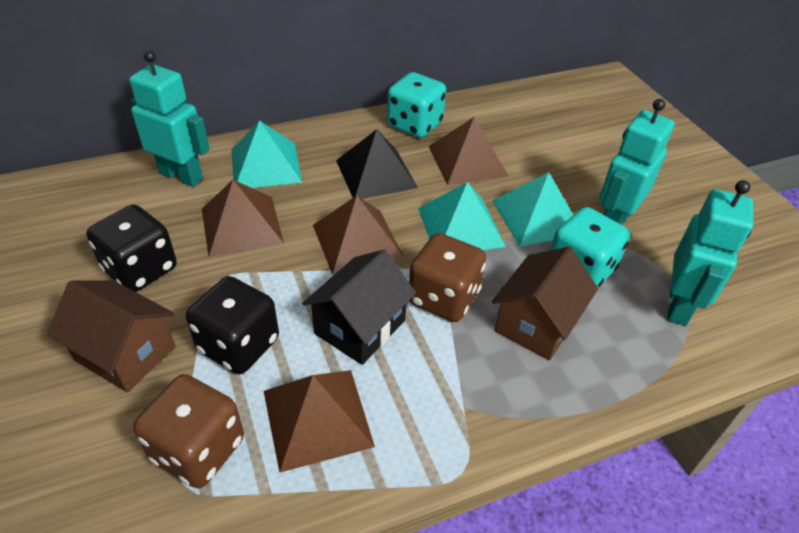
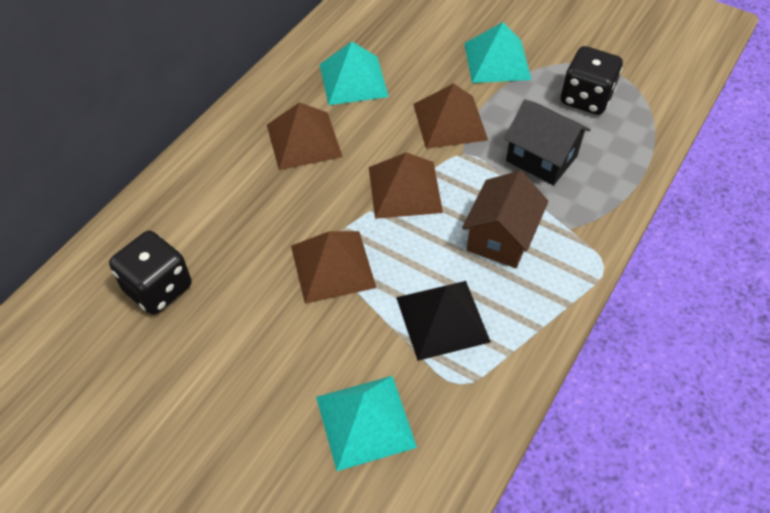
brown dice: 2 -> 0
brown house: 2 -> 1
turquoise dice: 2 -> 0
turquoise robot: 3 -> 0

